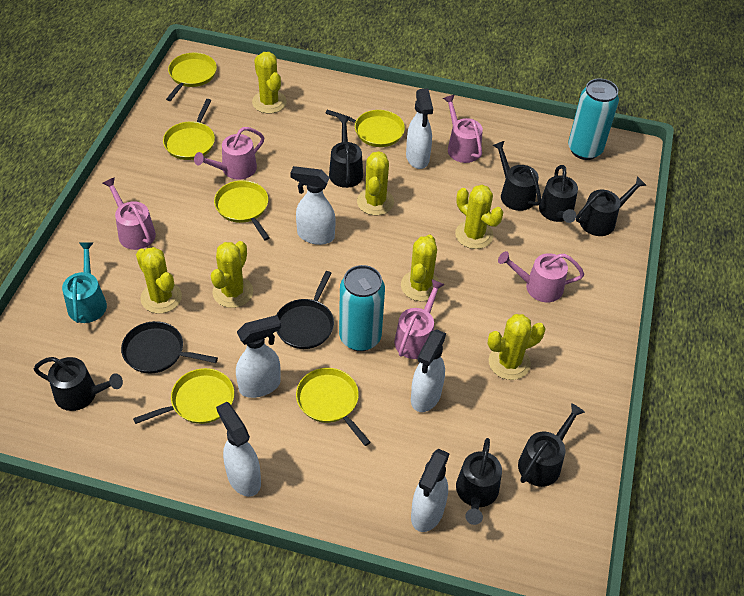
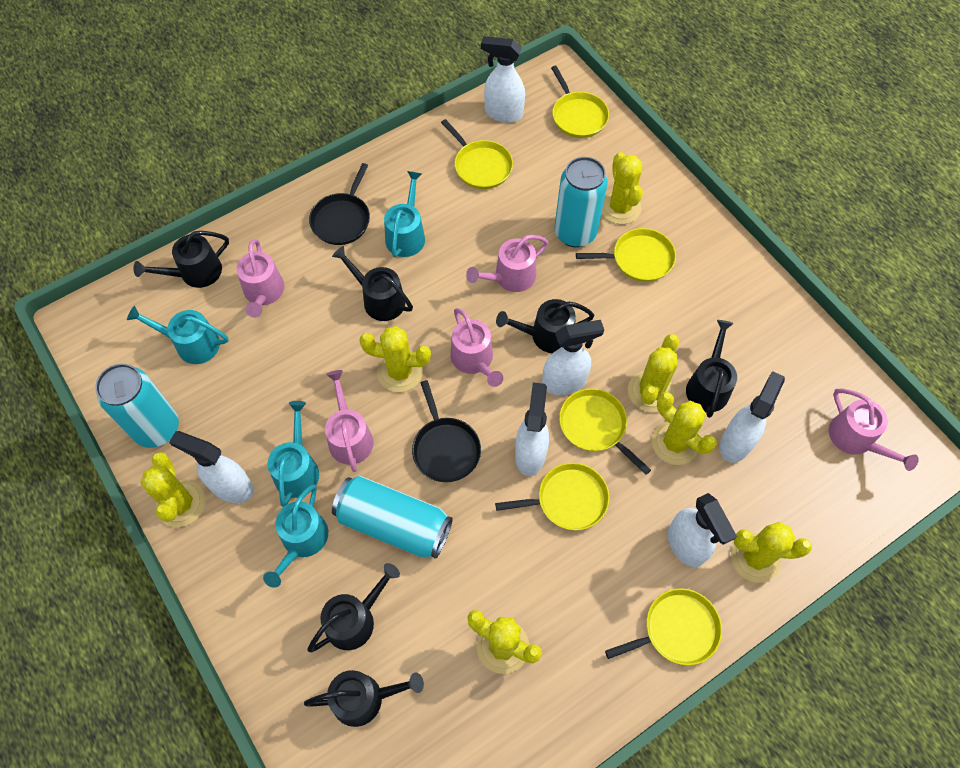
black watering can: 7 -> 6
turquoise can: 2 -> 3
turquoise watering can: 1 -> 4

